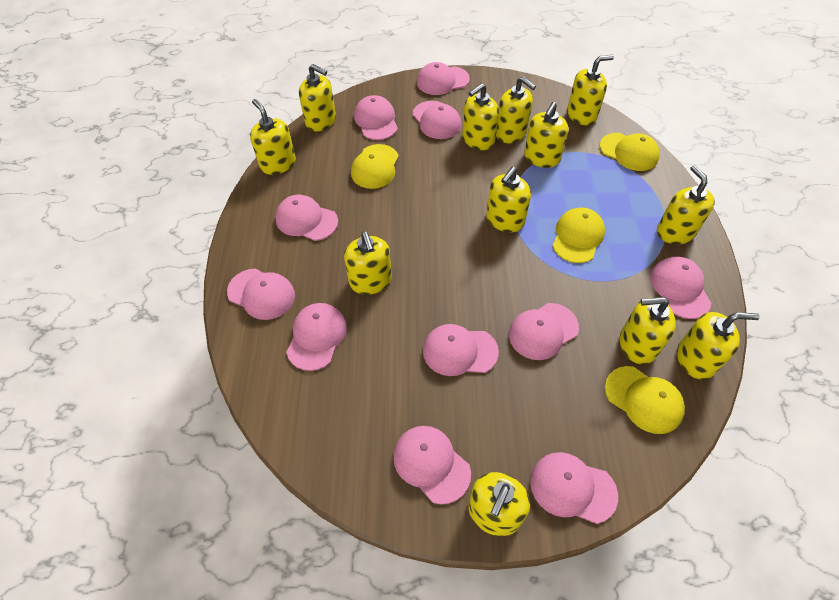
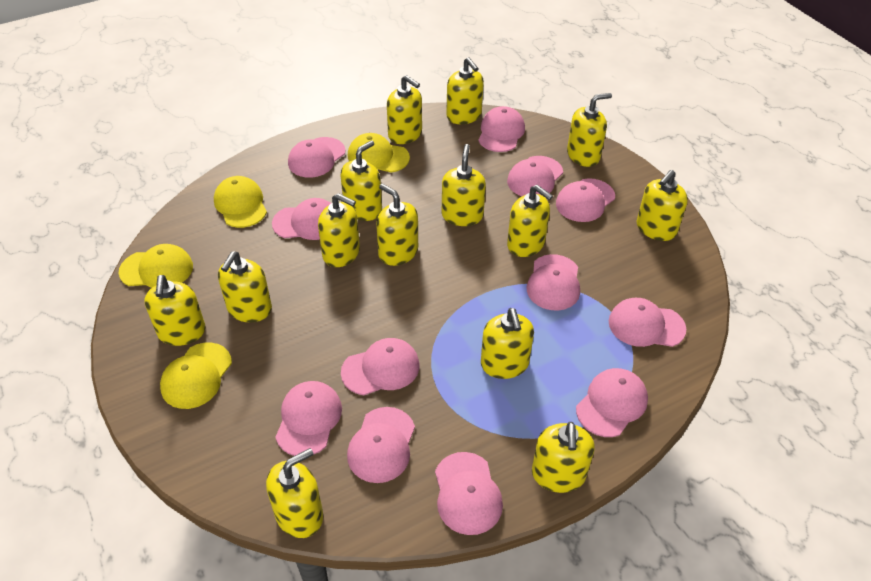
pink cap: 11 -> 12
yellow soap dispenser: 12 -> 14

